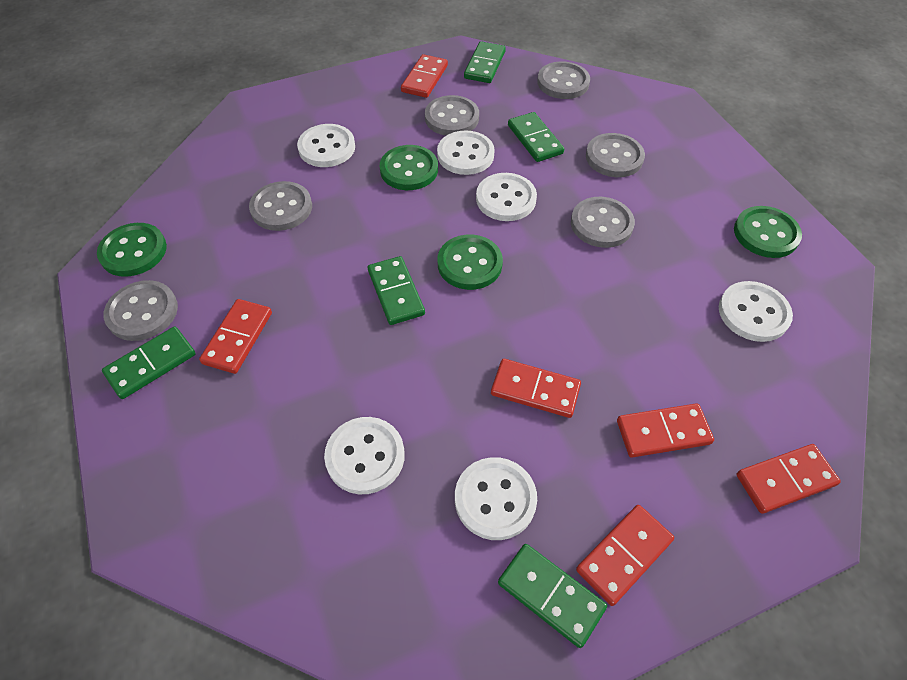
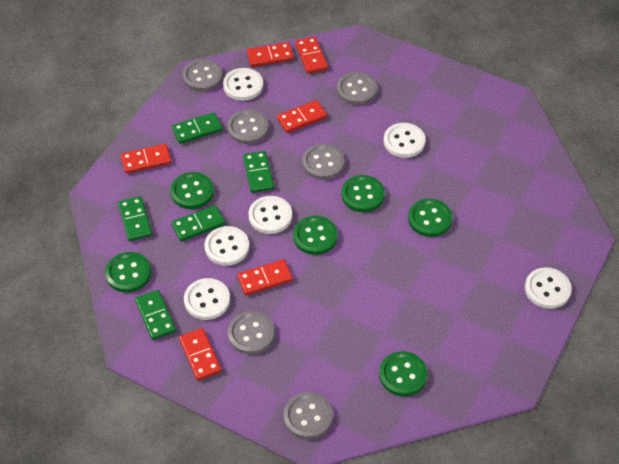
green button: 4 -> 6

